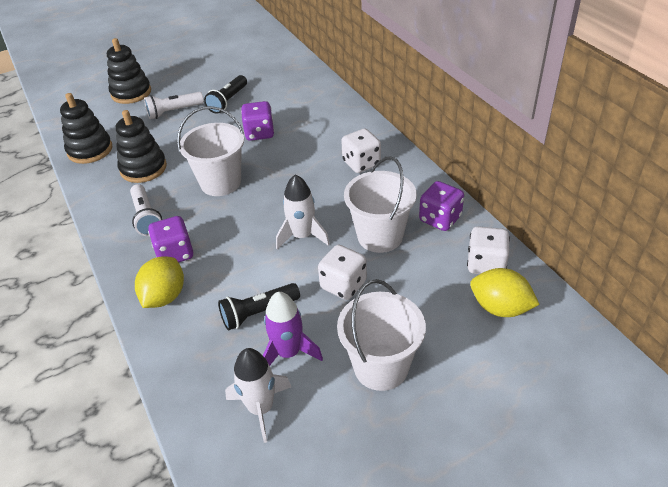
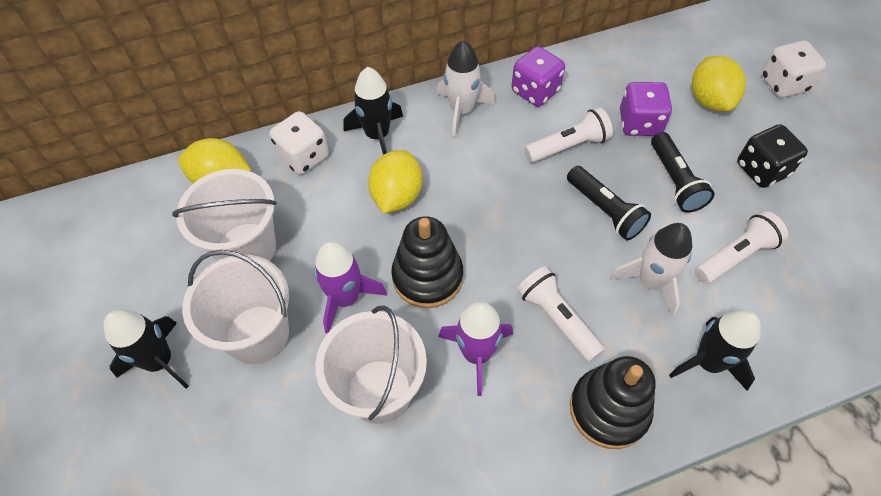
black dice: 0 -> 1
black rocket: 0 -> 3
black stacking toy: 3 -> 2
purple dice: 3 -> 2
purple rocket: 1 -> 2
white dice: 3 -> 2
white flashlight: 2 -> 3
yellow lemon: 2 -> 3

